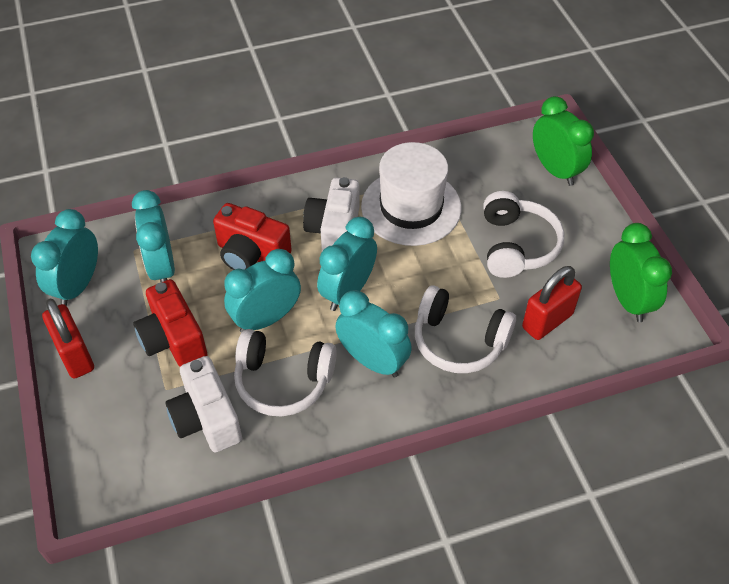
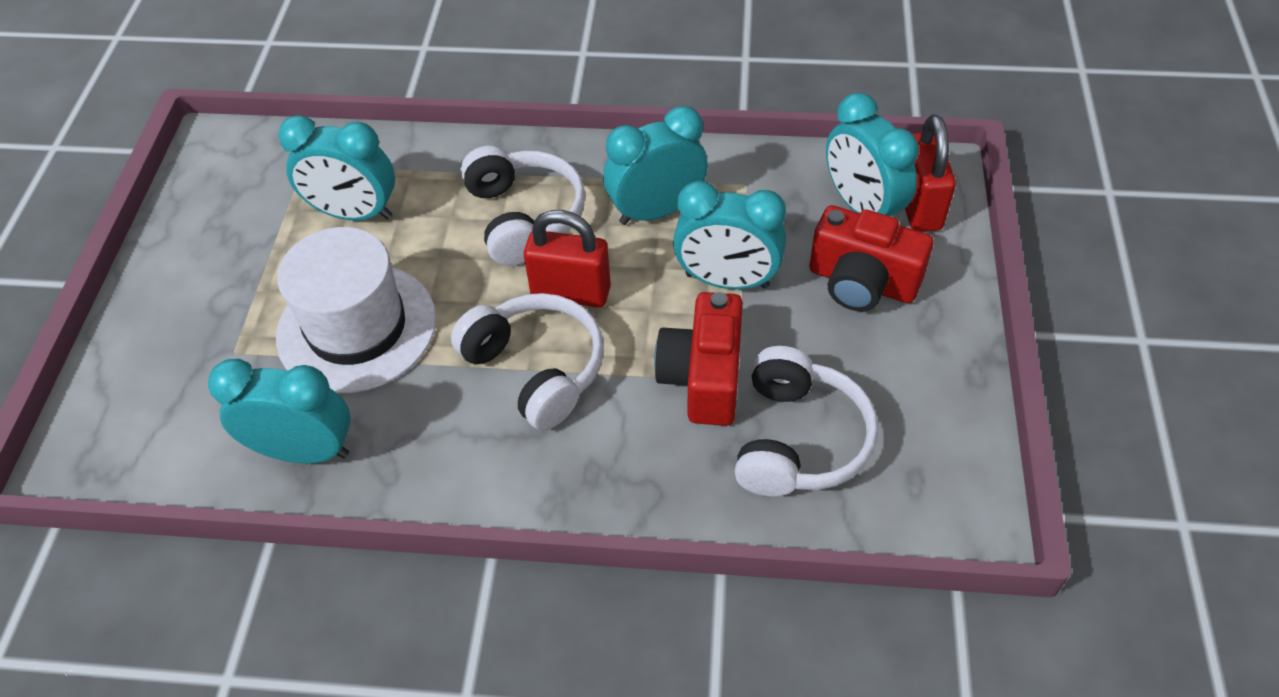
green clock: 2 -> 0
white camera: 2 -> 0

